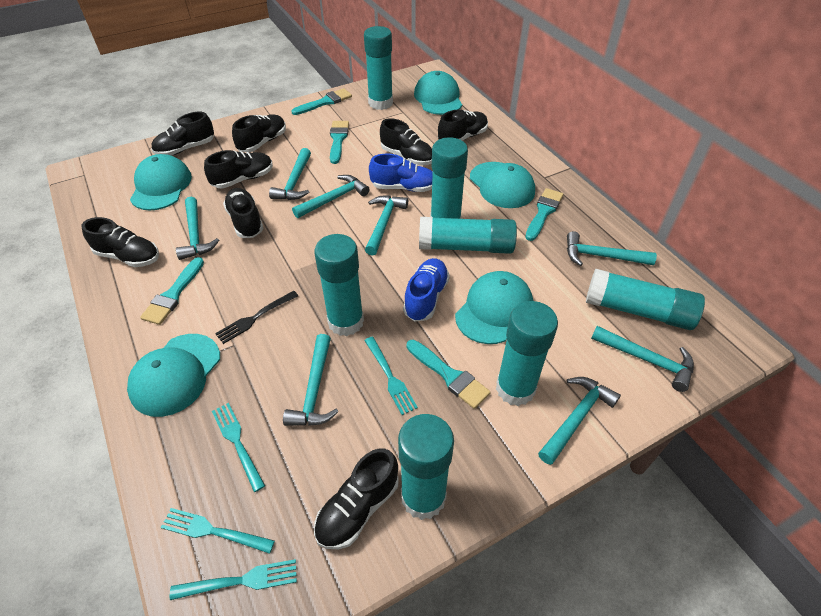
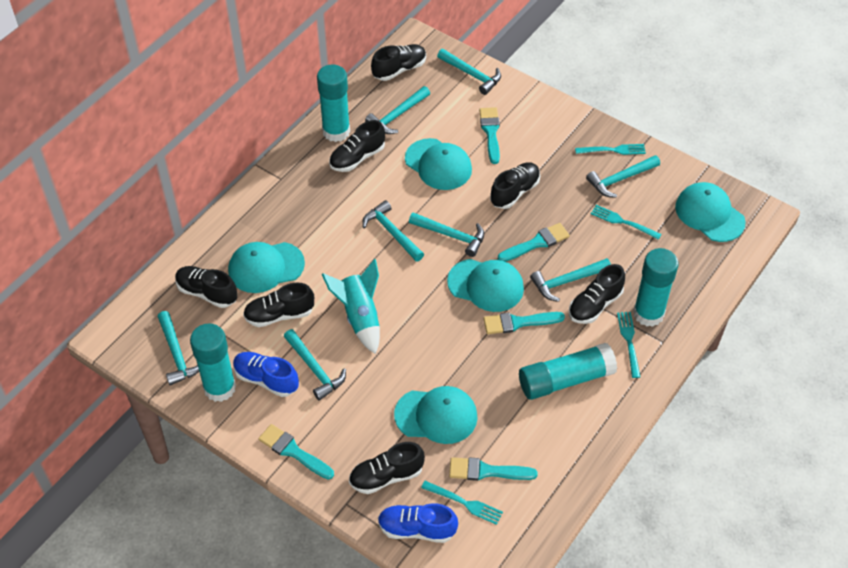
black fork: 1 -> 0
black shoe: 8 -> 7
turquoise glue stick: 7 -> 4
turquoise rocket: 0 -> 1

